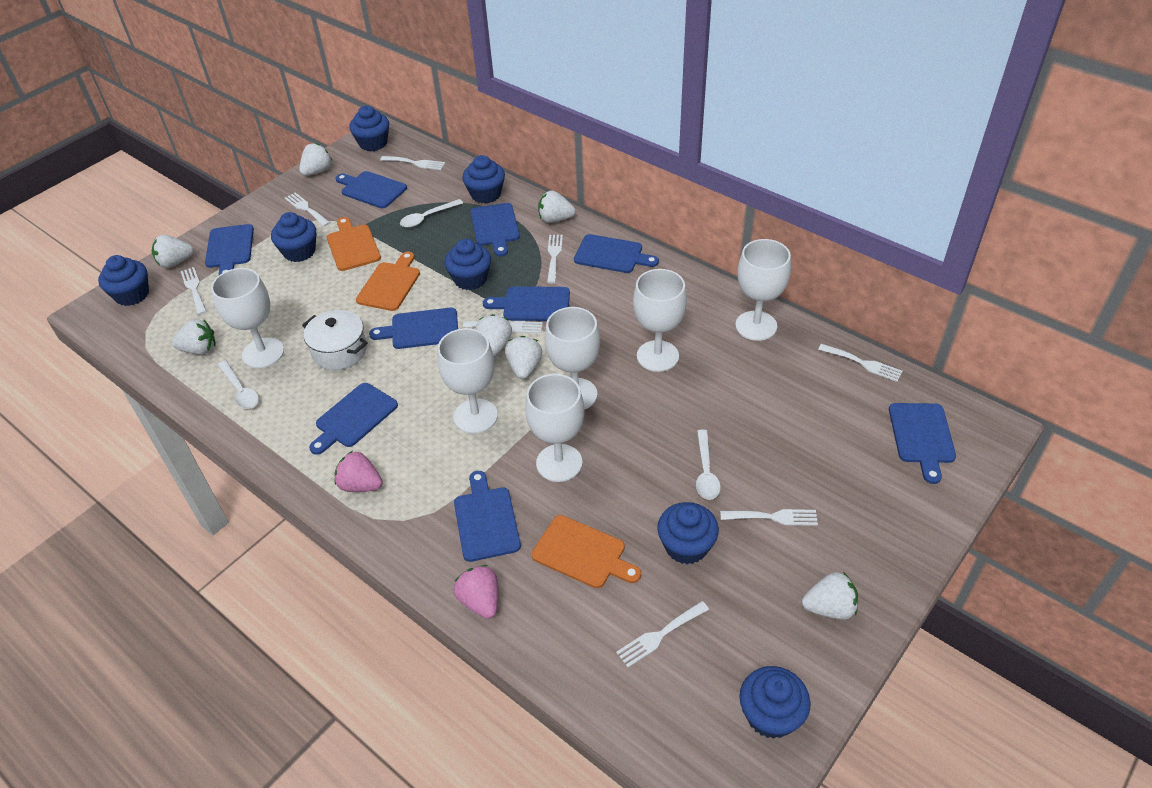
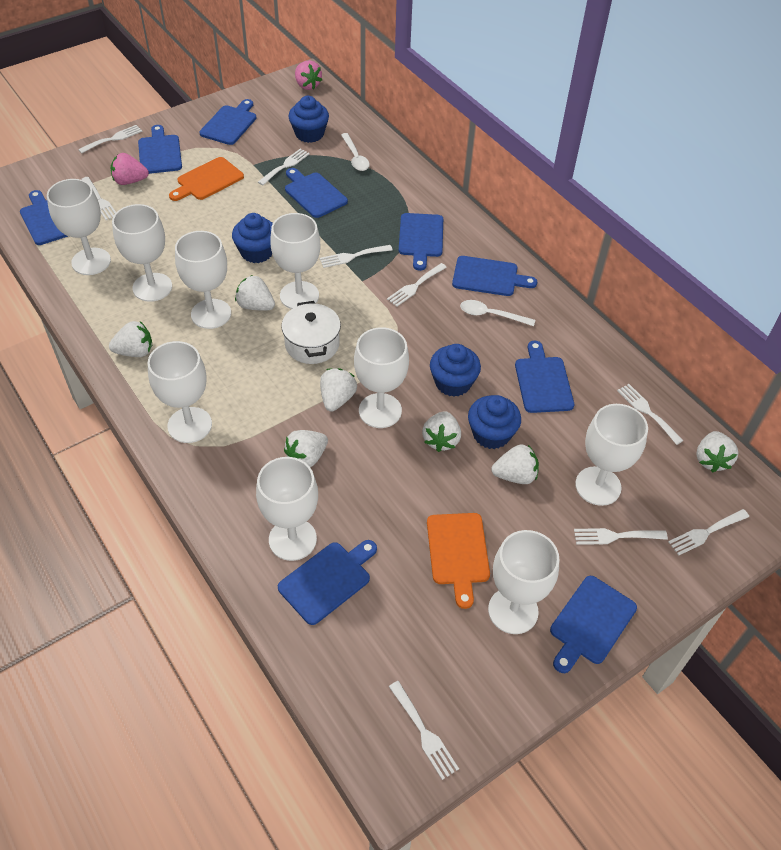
blue cupcake: 7 -> 4
orange cutting board: 3 -> 2
white fork: 8 -> 9
white goblet: 6 -> 9
white spoon: 3 -> 2

